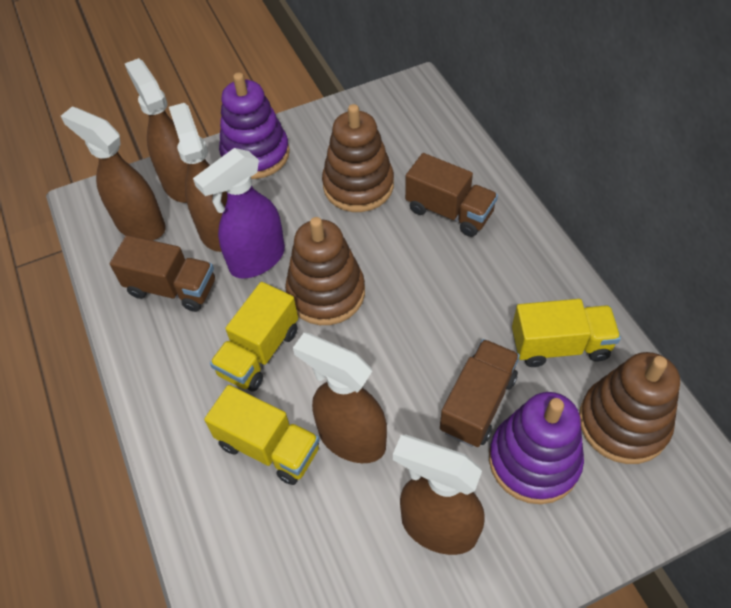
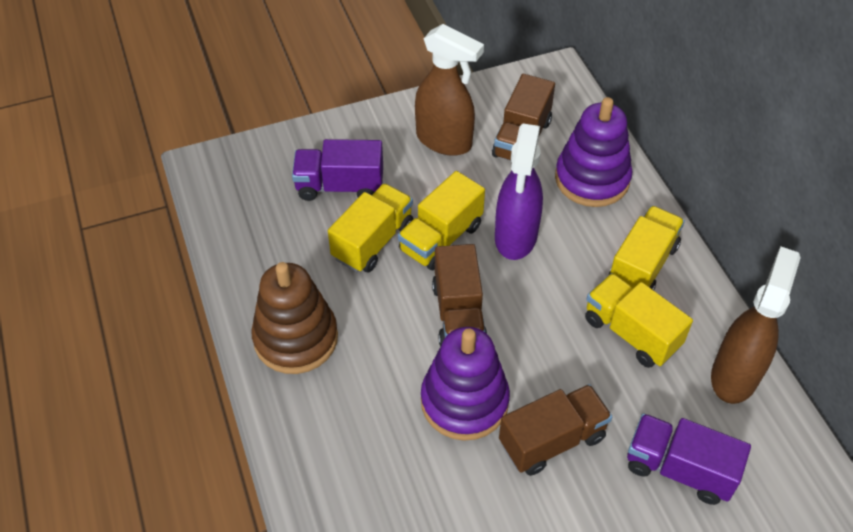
brown spray bottle: 5 -> 2
brown stacking toy: 3 -> 1
purple truck: 0 -> 2
yellow truck: 3 -> 4

